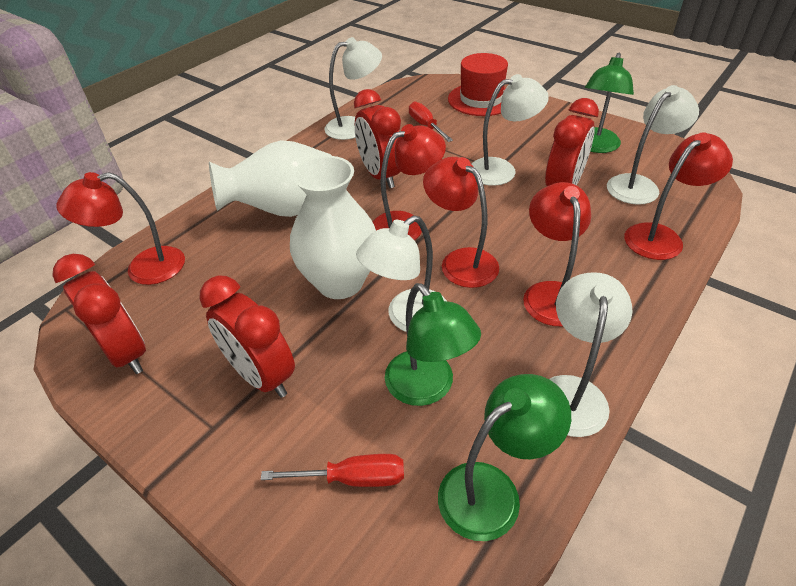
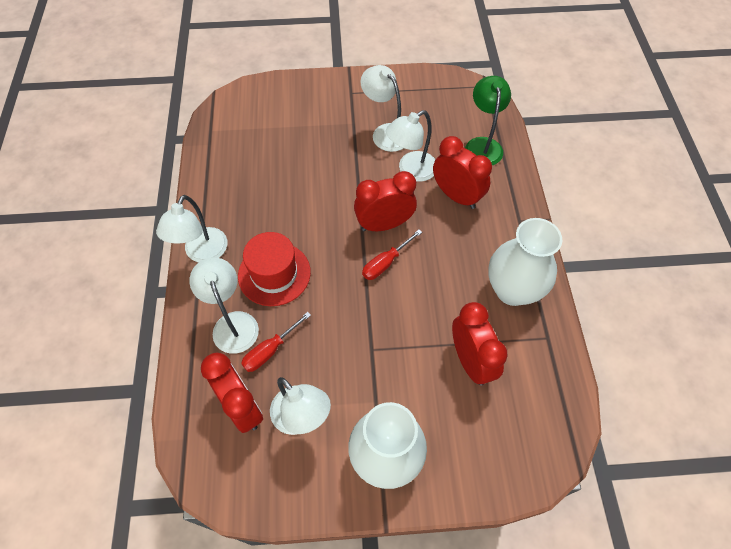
green lamp: 3 -> 1
red lamp: 5 -> 0

